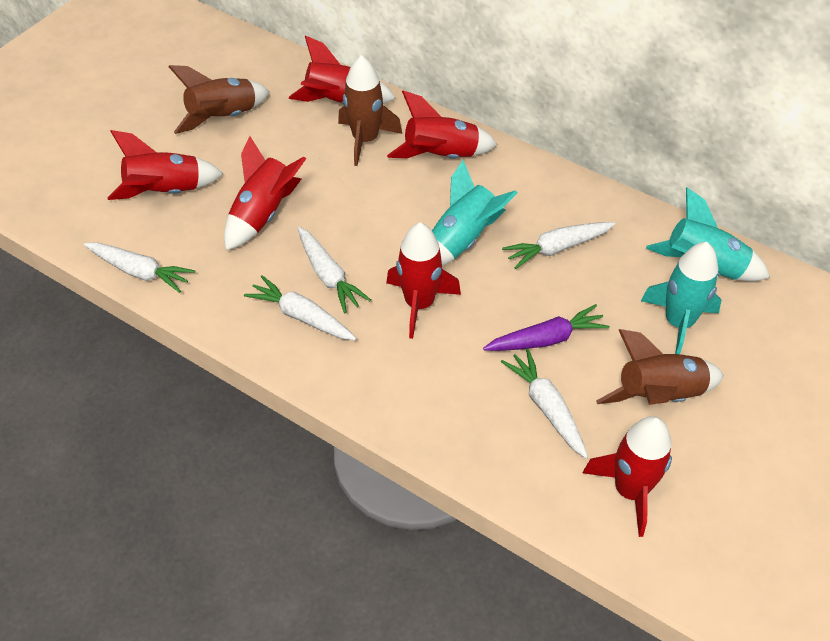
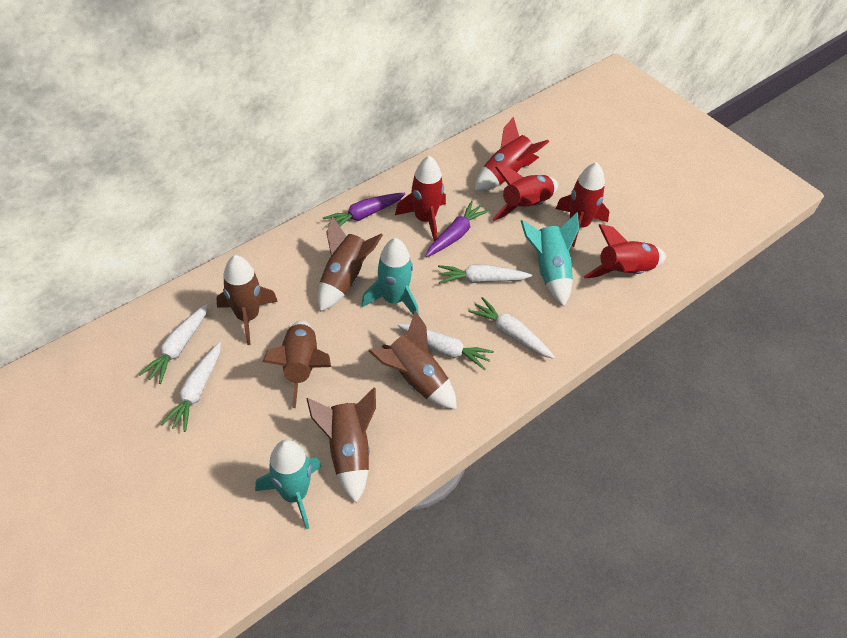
brown rocket: 3 -> 5
purple carrot: 1 -> 2
red rocket: 6 -> 5

